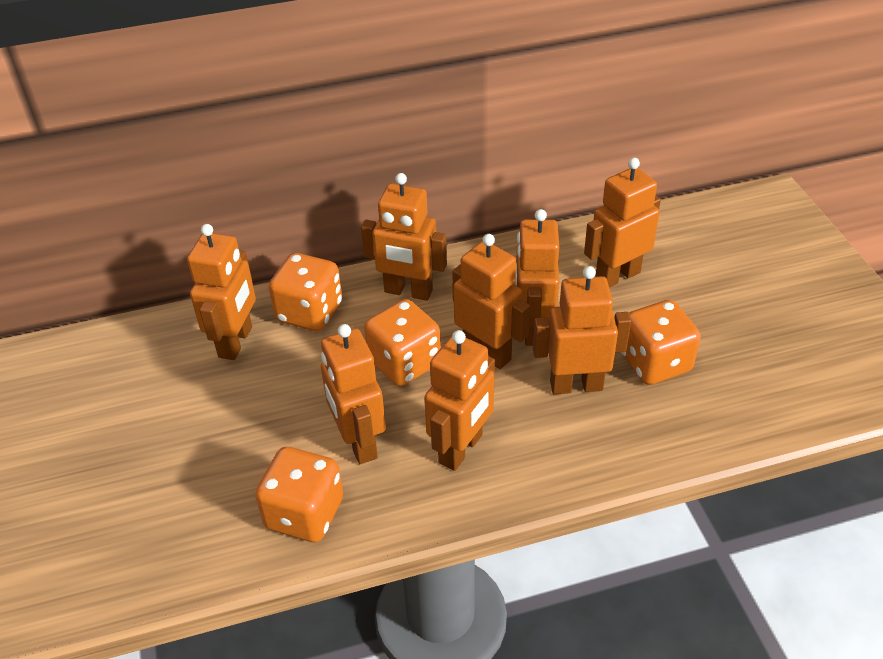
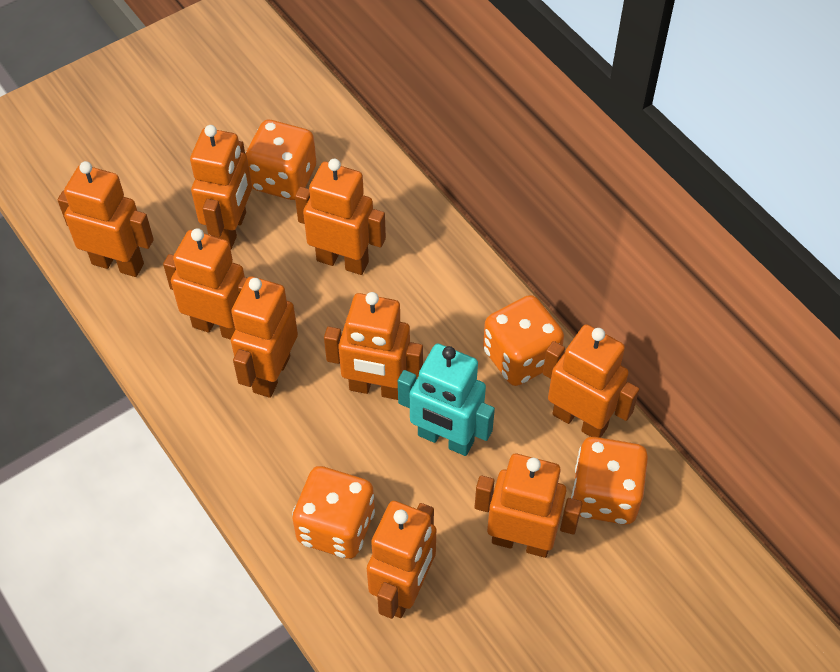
orange robot: 8 -> 9
turquoise robot: 0 -> 1

